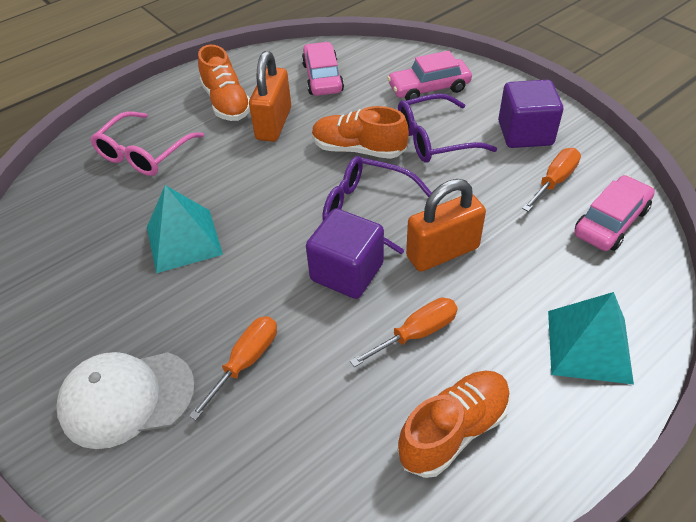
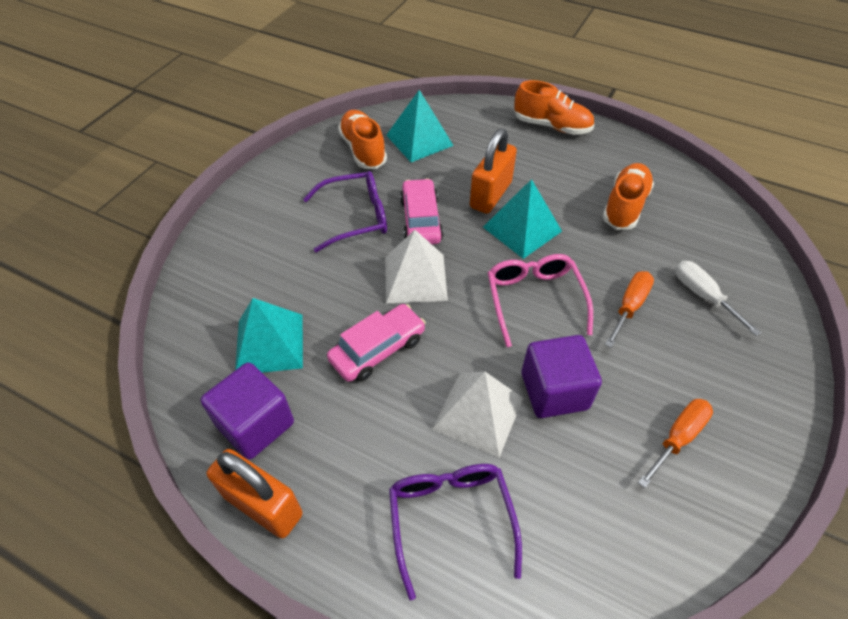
orange screwdriver: 3 -> 2
pink car: 3 -> 2
turquoise pyramid: 2 -> 3
white cap: 1 -> 0
white pyramid: 0 -> 2
white screwdriver: 0 -> 1

